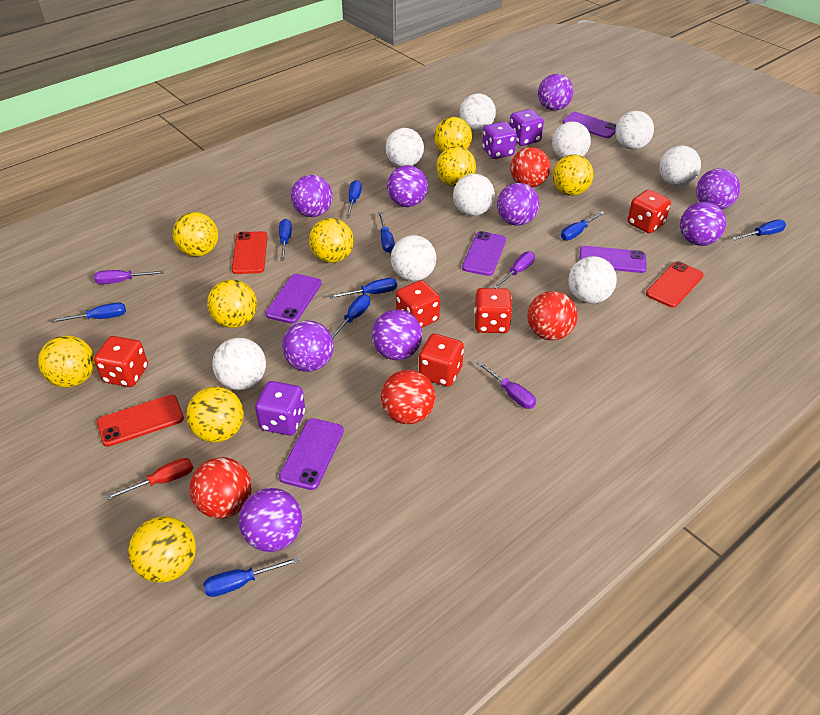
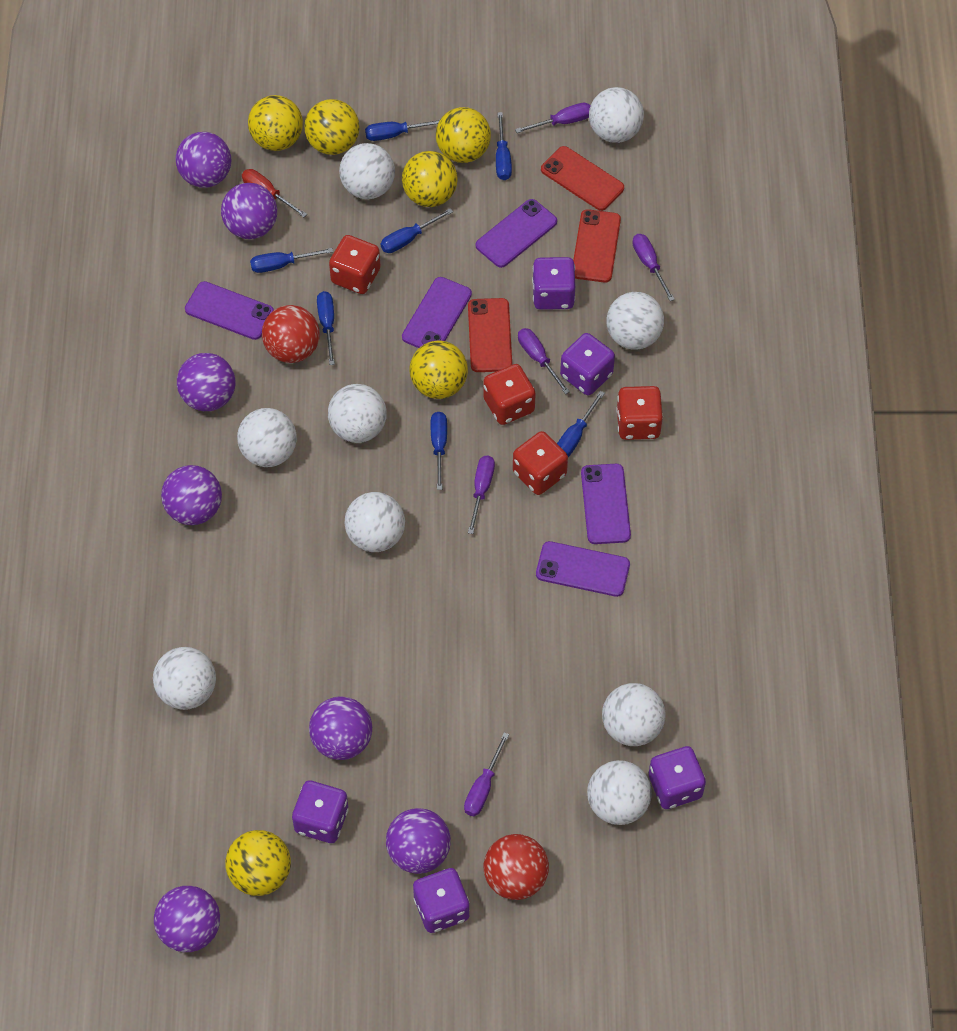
blue screwdriver: 9 -> 7
purple ball: 9 -> 7
purple dice: 3 -> 5
purple screwdriver: 3 -> 5
red ball: 4 -> 2
red dice: 5 -> 4
yellow ball: 9 -> 6

